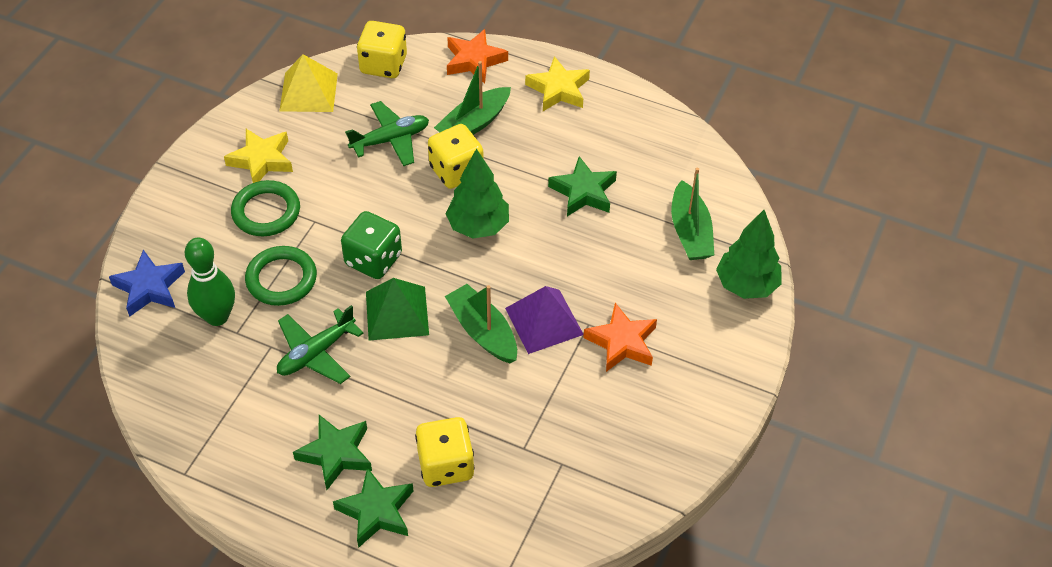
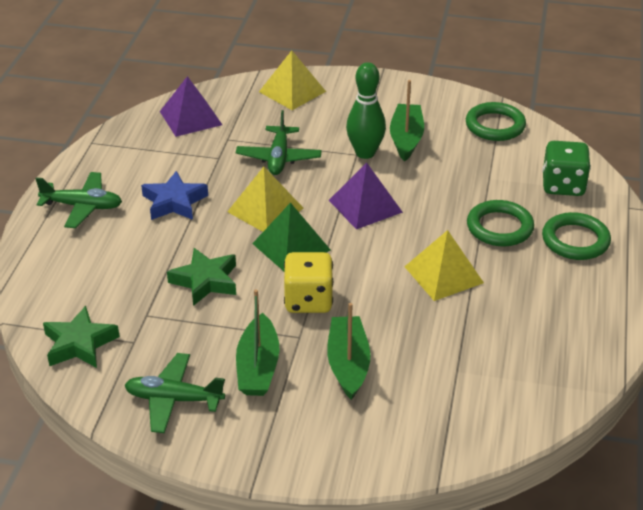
green plane: 2 -> 3
green ring: 2 -> 3
green star: 3 -> 2
green tree: 2 -> 0
orange star: 2 -> 0
purple pyramid: 1 -> 2
yellow dice: 3 -> 1
yellow pyramid: 1 -> 3
yellow star: 2 -> 0

